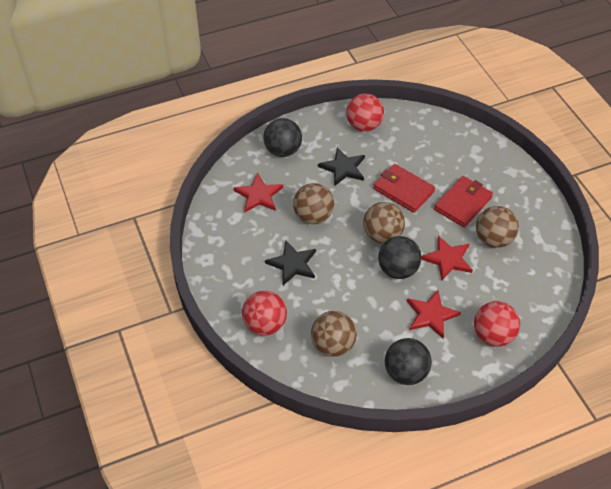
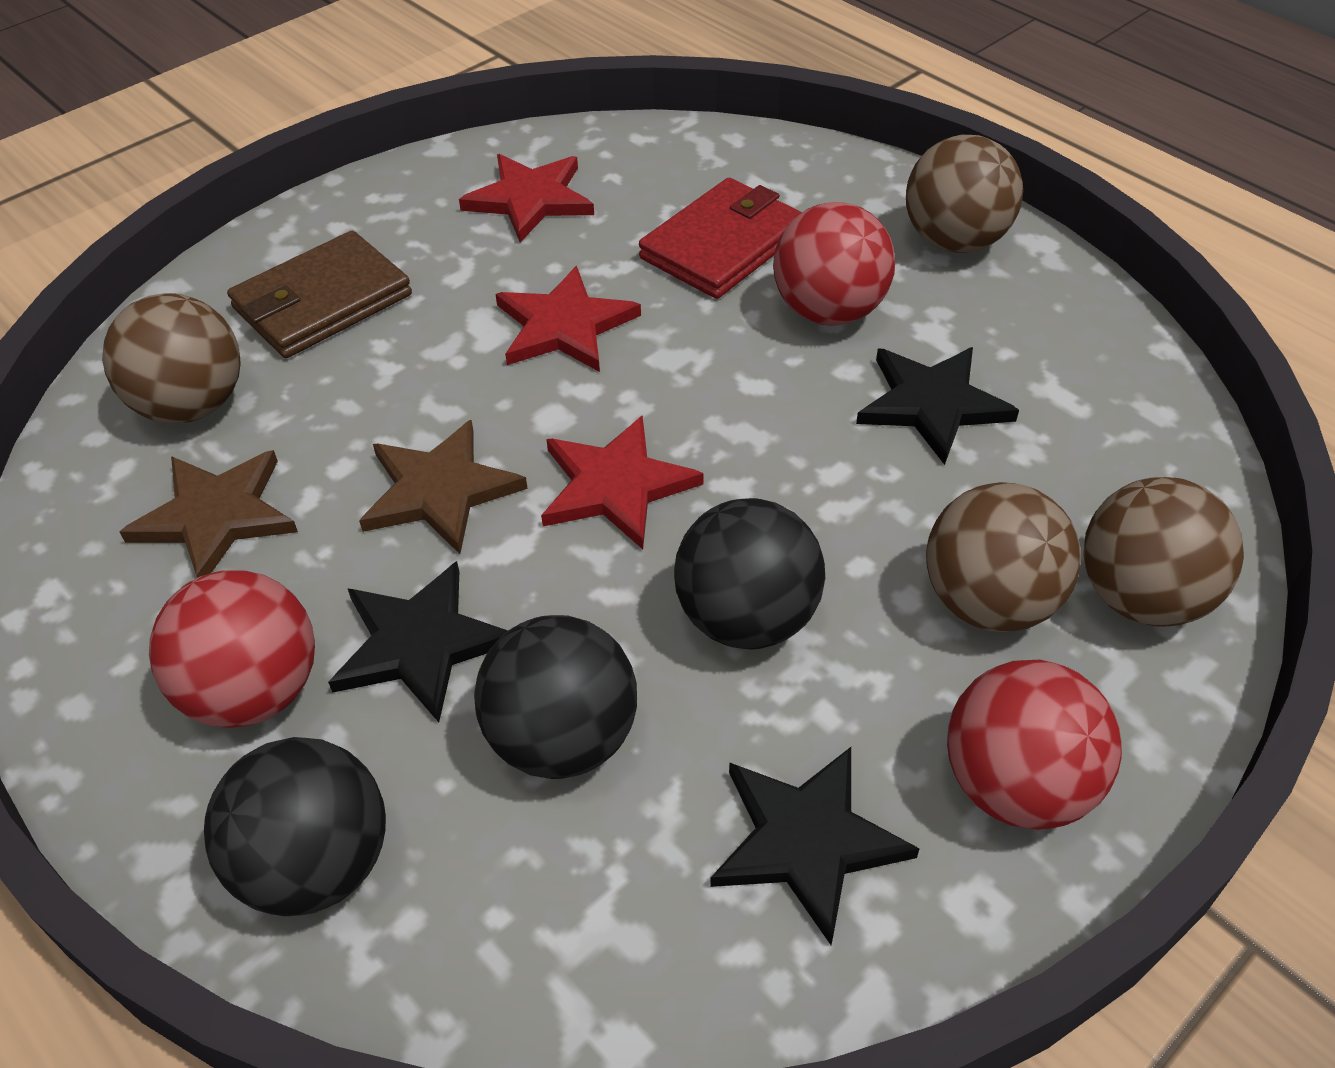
black star: 2 -> 3
brown star: 0 -> 2
brown wallet: 0 -> 1
red wallet: 2 -> 1

